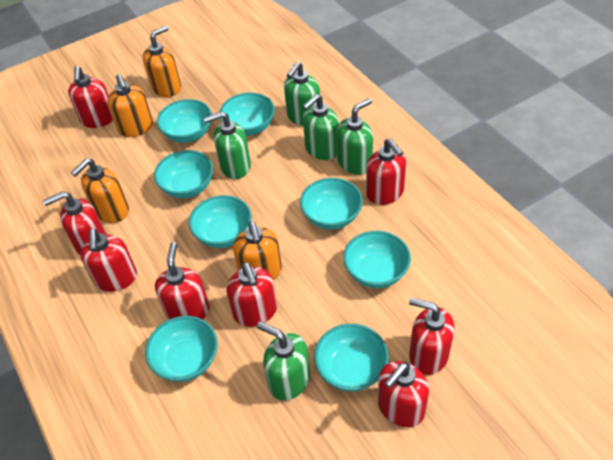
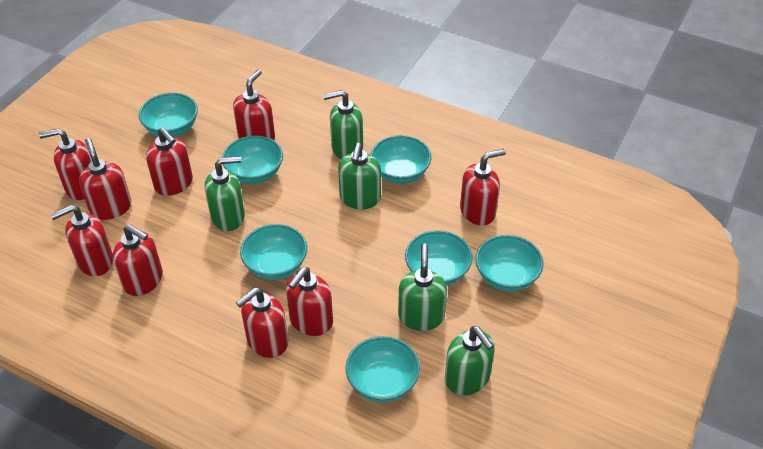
orange soap dispenser: 4 -> 0
red soap dispenser: 8 -> 9
turquoise bowl: 8 -> 7

